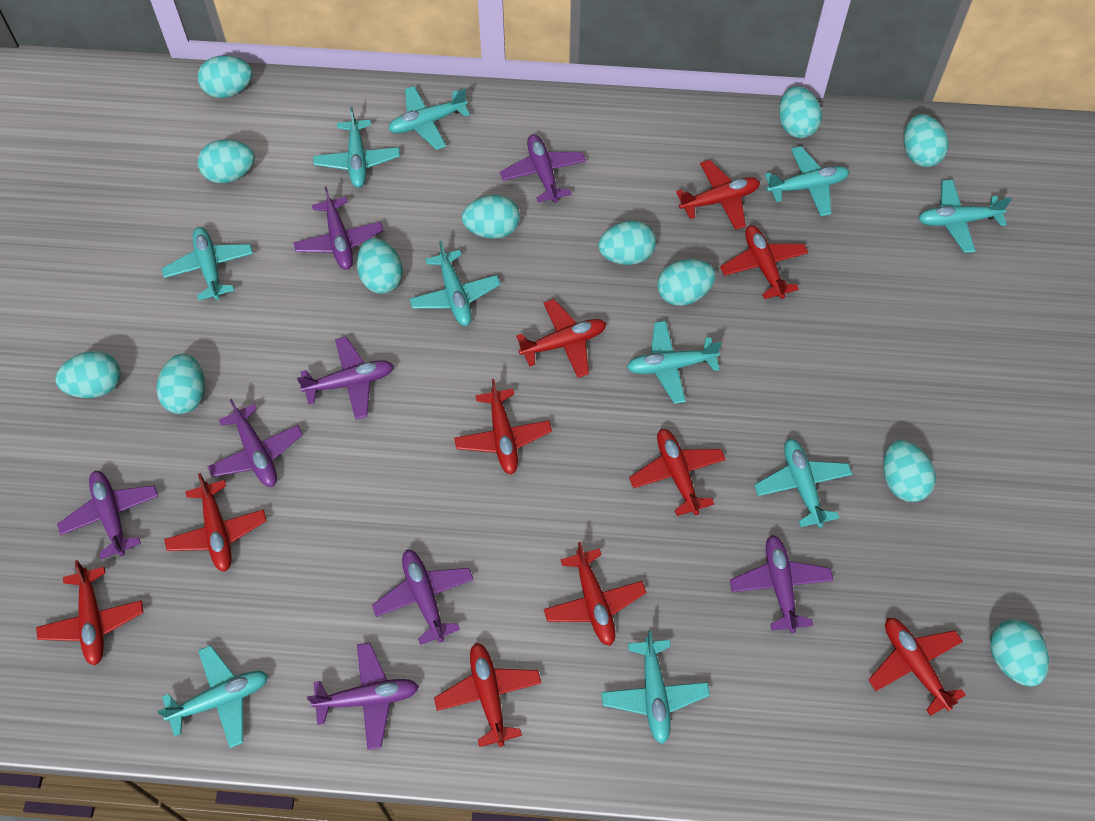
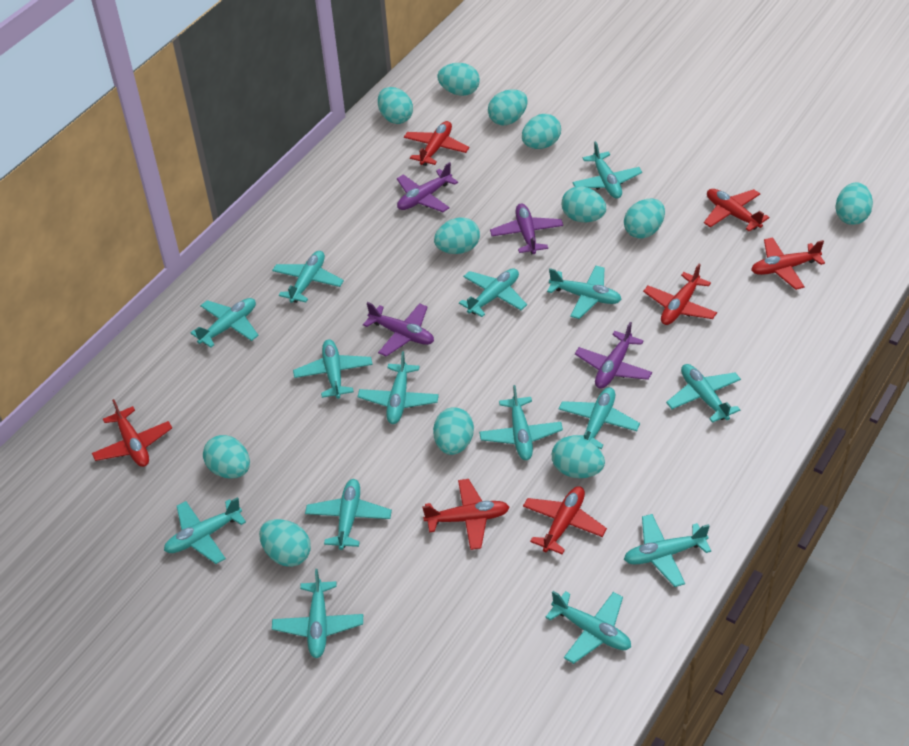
purple plane: 8 -> 4
red plane: 10 -> 7
turquoise plane: 10 -> 15

